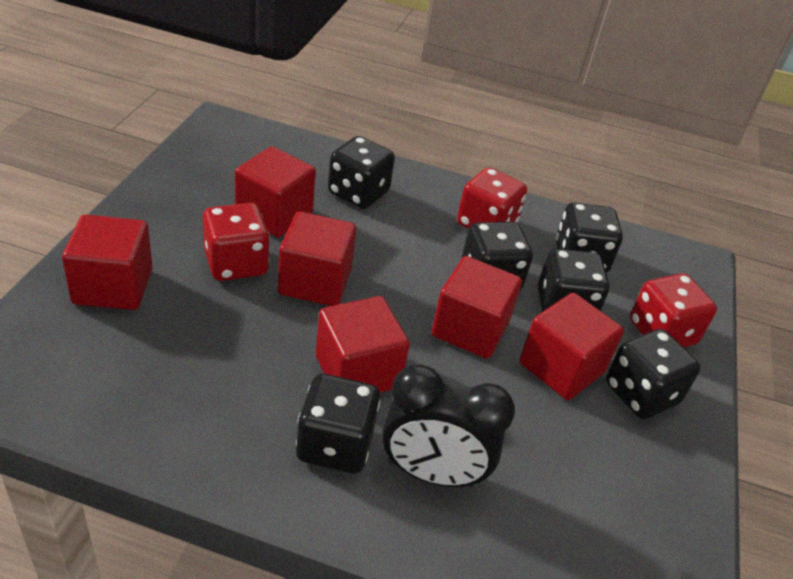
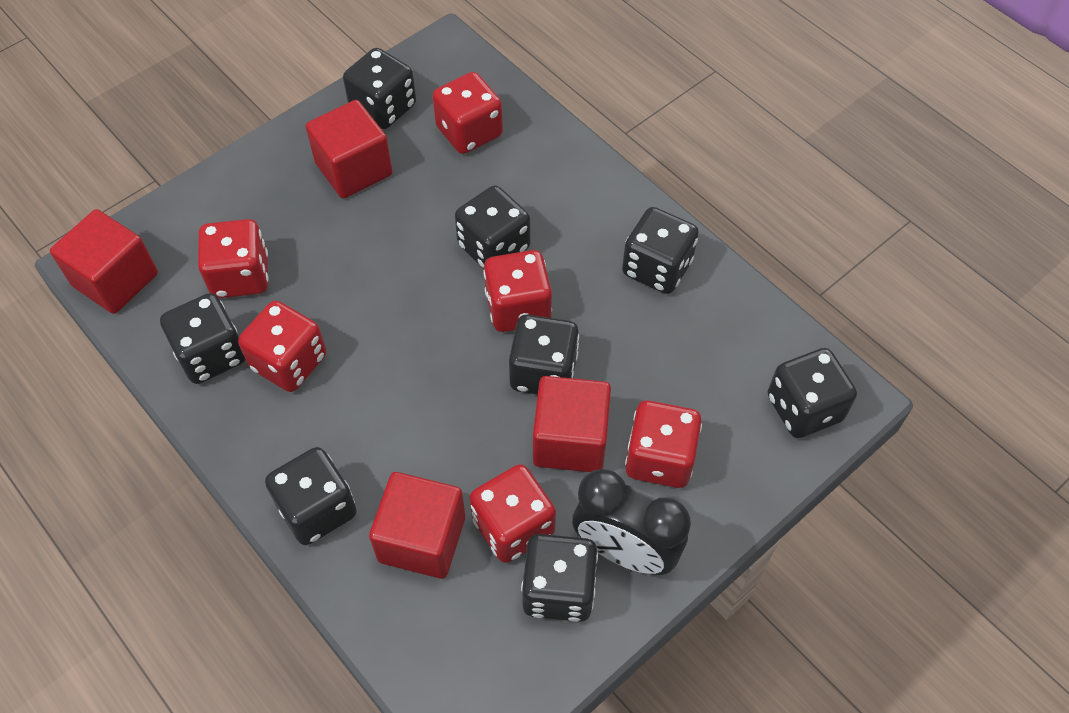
black dice: 6 -> 8
red cube: 6 -> 4
red dice: 3 -> 6

